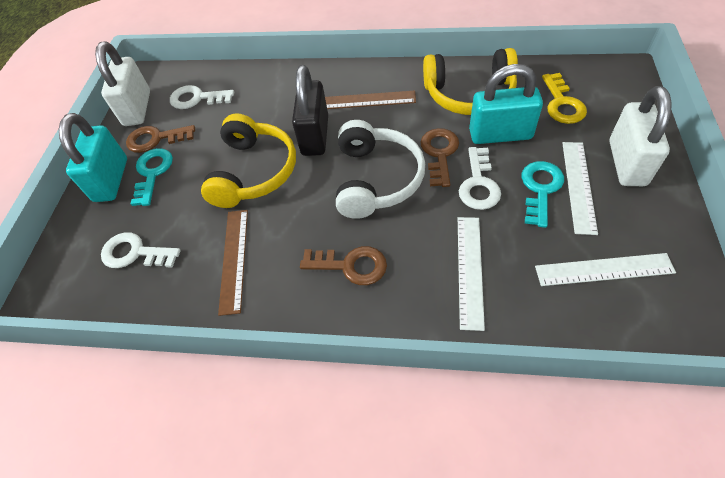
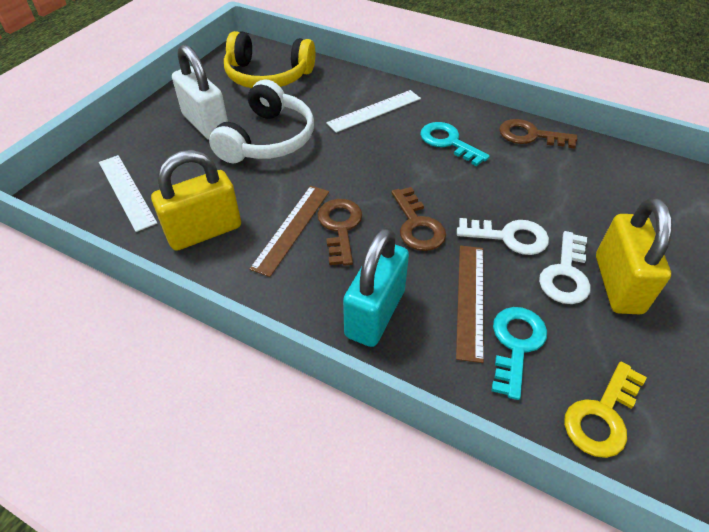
black padlock: 1 -> 0
turquoise padlock: 2 -> 1
white key: 3 -> 2
white padlock: 2 -> 1
white ruler: 3 -> 2
yellow headphones: 2 -> 1
yellow padlock: 0 -> 2

